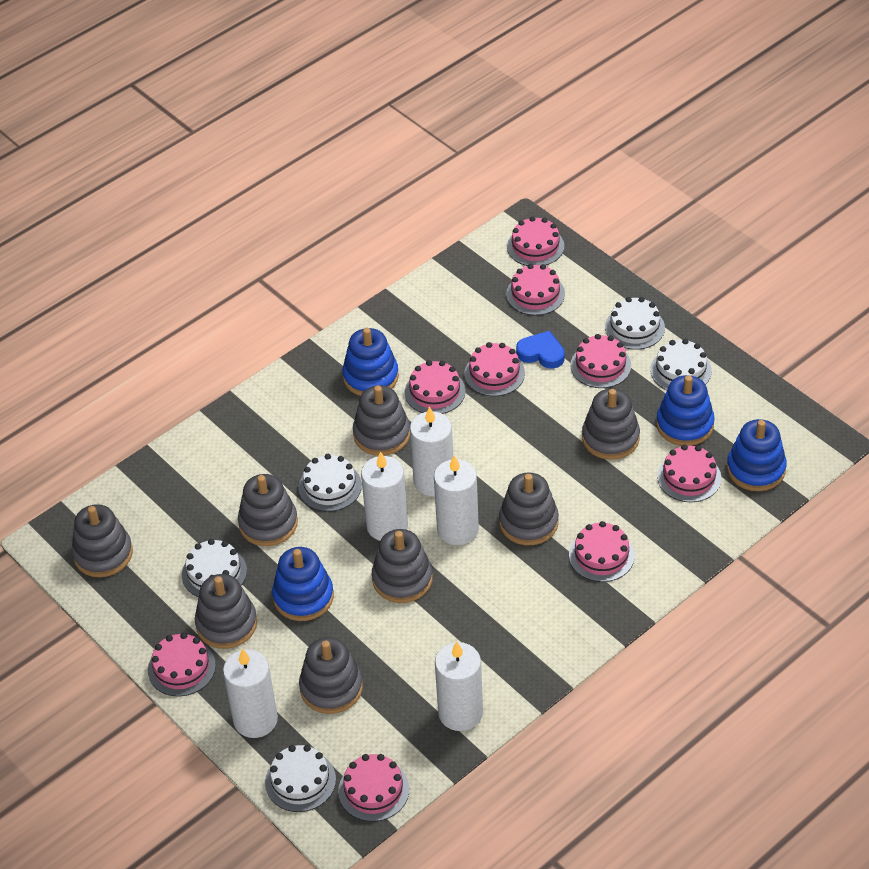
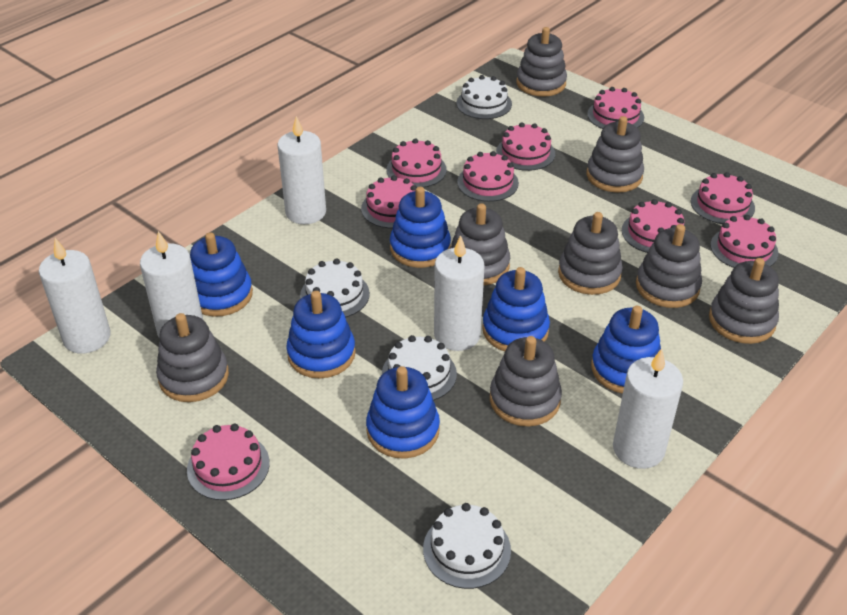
blue heart: 1 -> 0
blue stacking toy: 4 -> 6
white cake: 5 -> 4

